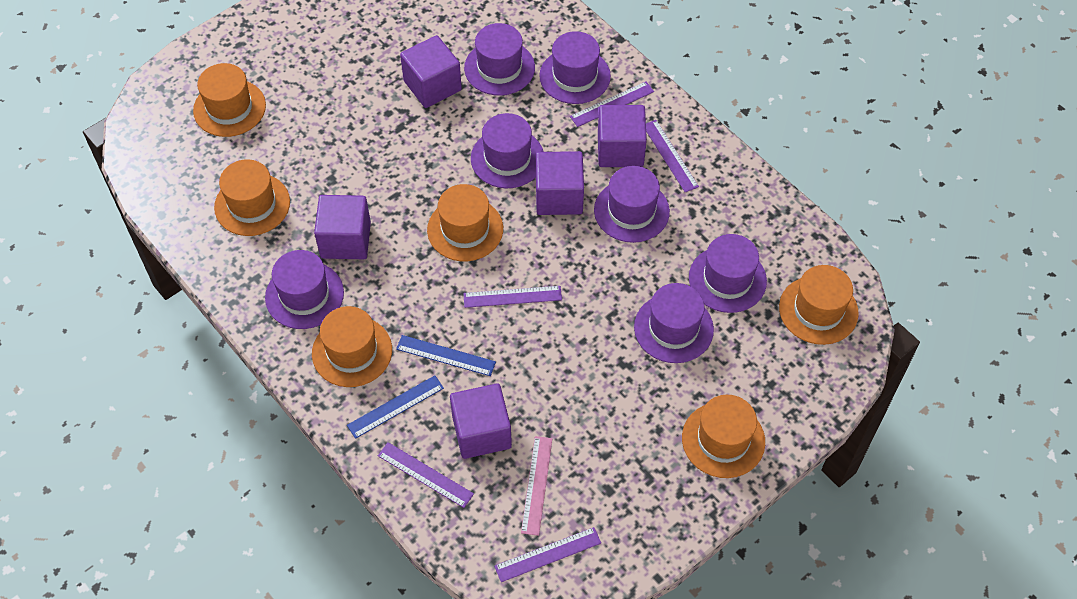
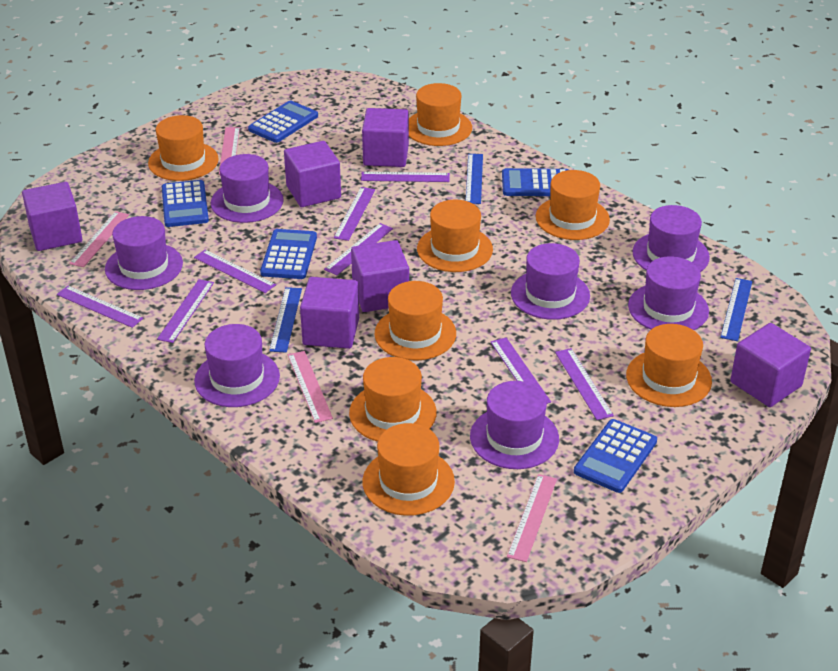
blue calculator: 0 -> 5
blue ruler: 2 -> 3
orange hat: 6 -> 8
pink ruler: 1 -> 4
purple cube: 5 -> 6
purple ruler: 5 -> 8

